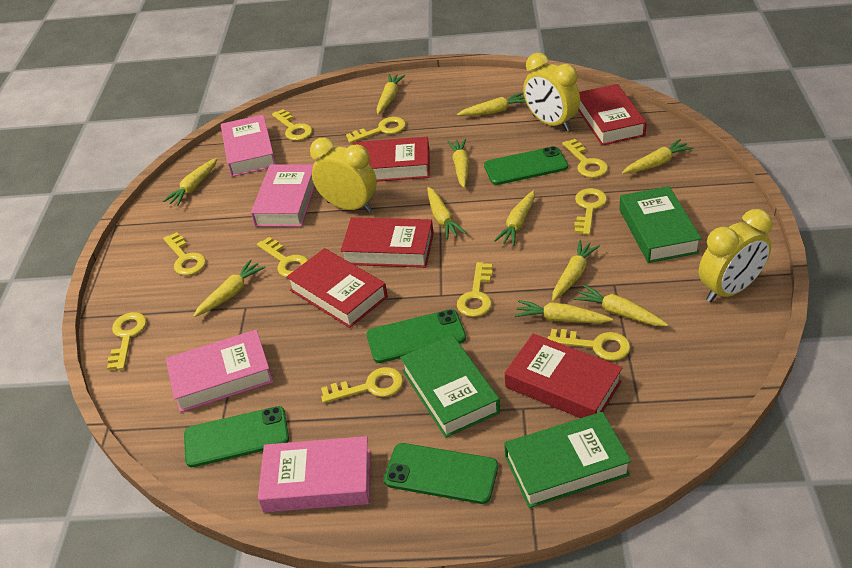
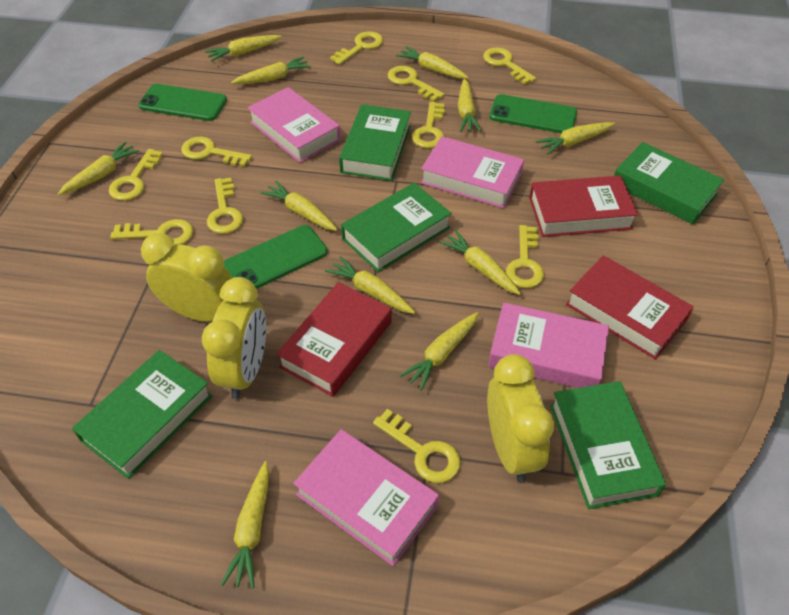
green book: 3 -> 5
green phone: 4 -> 3
red book: 5 -> 3

